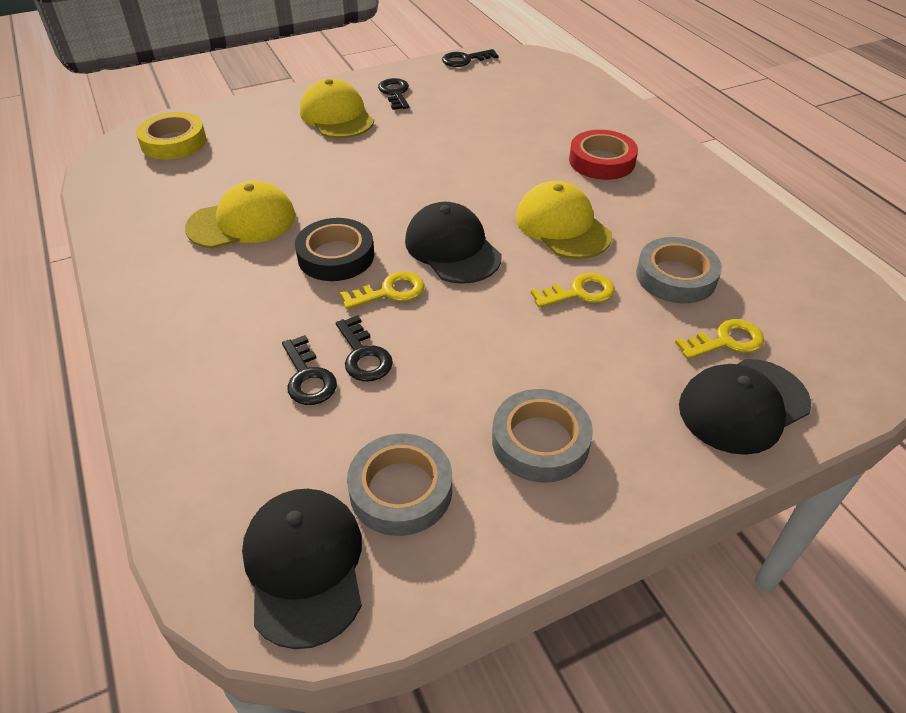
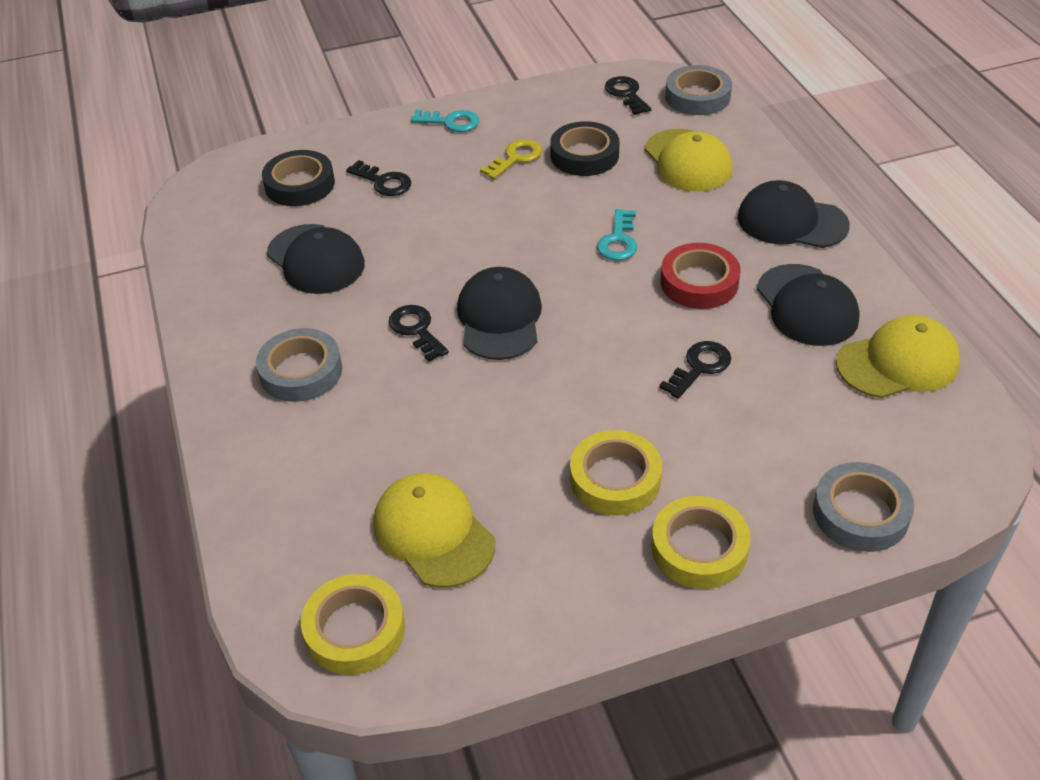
black cap: 3 -> 4
black tape: 1 -> 2
turquoise key: 0 -> 2
yellow key: 3 -> 1
yellow tape: 1 -> 3

